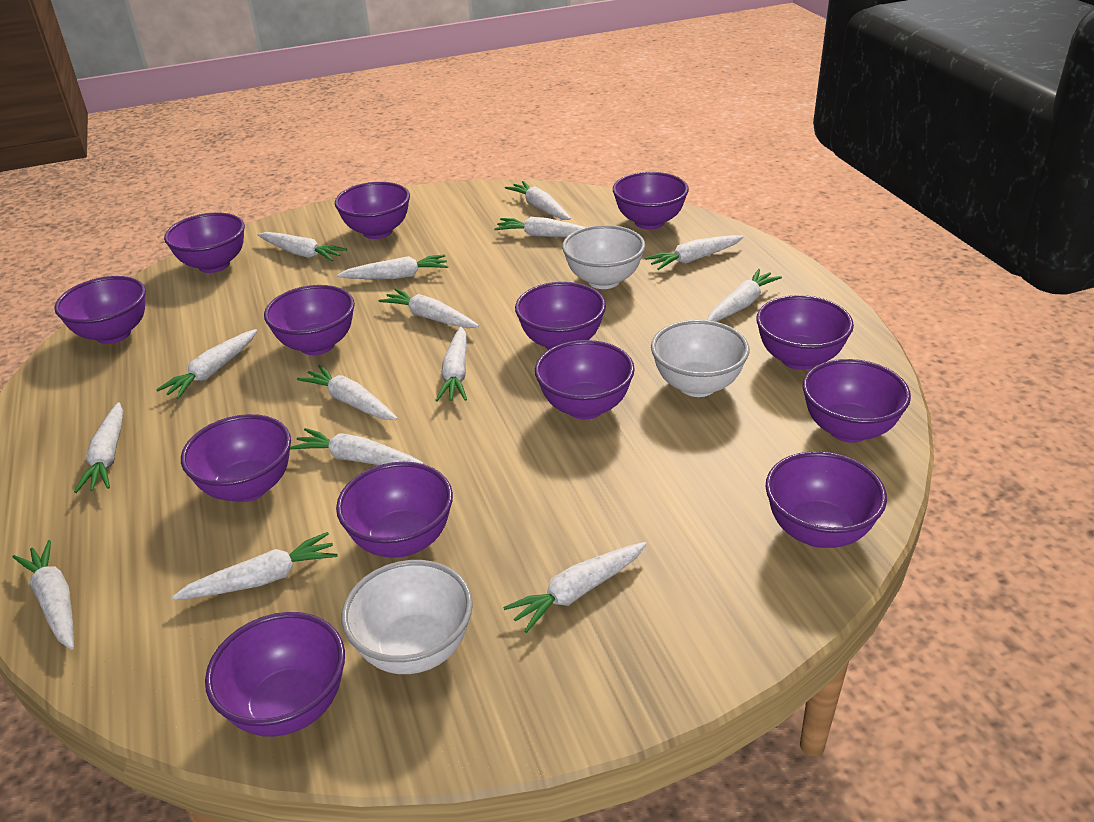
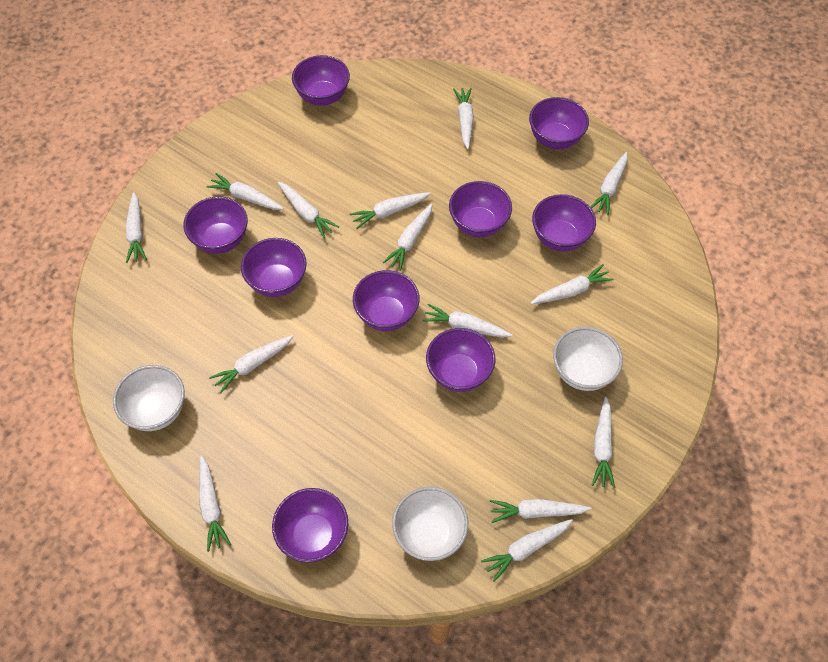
purple bowl: 13 -> 9
white carrot: 15 -> 14

